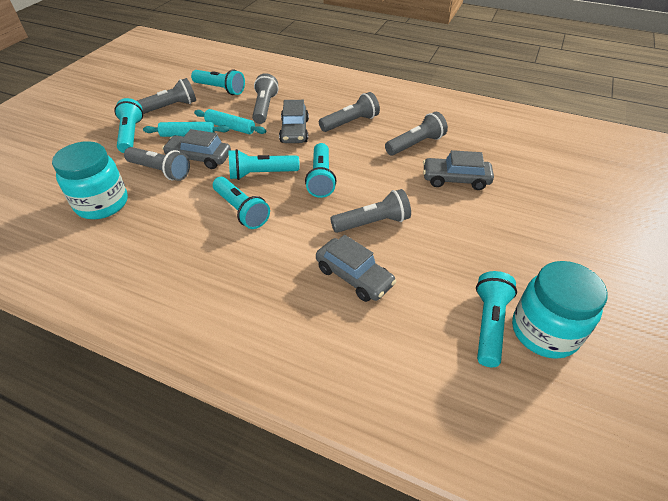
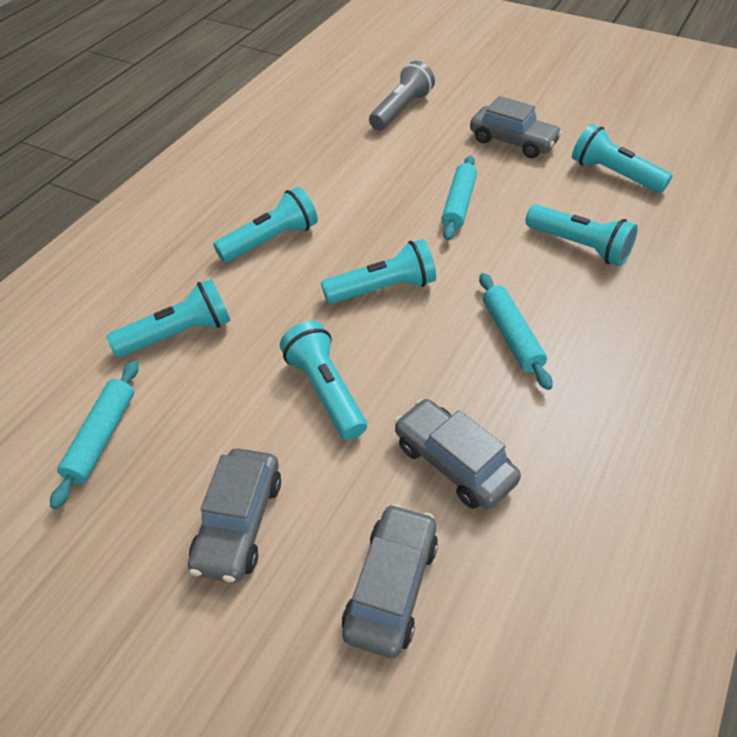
grey flashlight: 6 -> 1
turquoise jar: 2 -> 0
turquoise rolling pin: 2 -> 3

